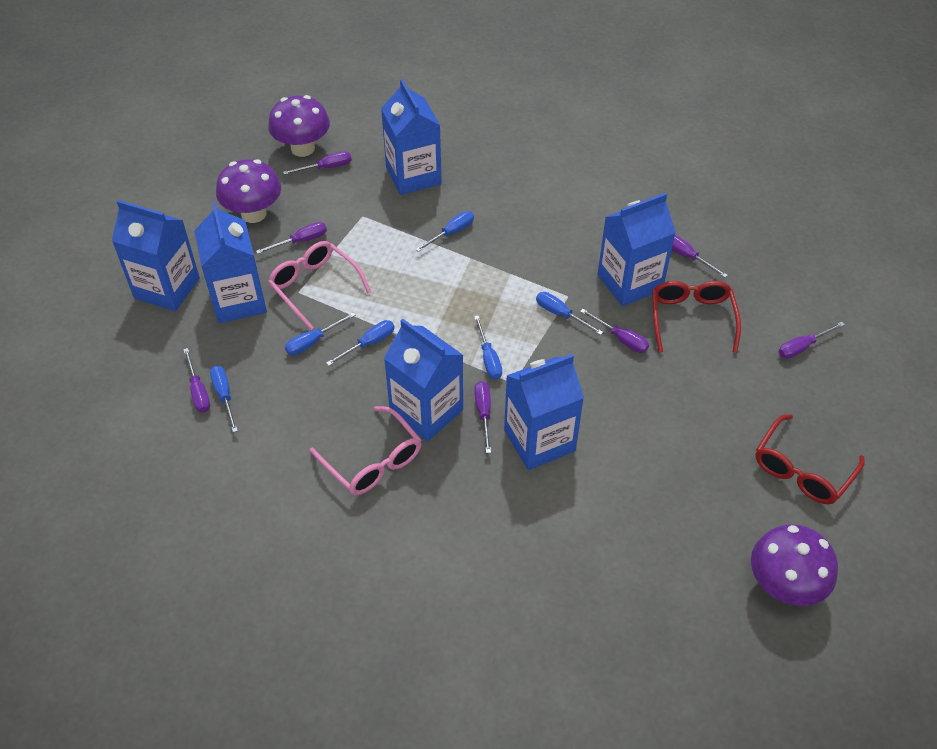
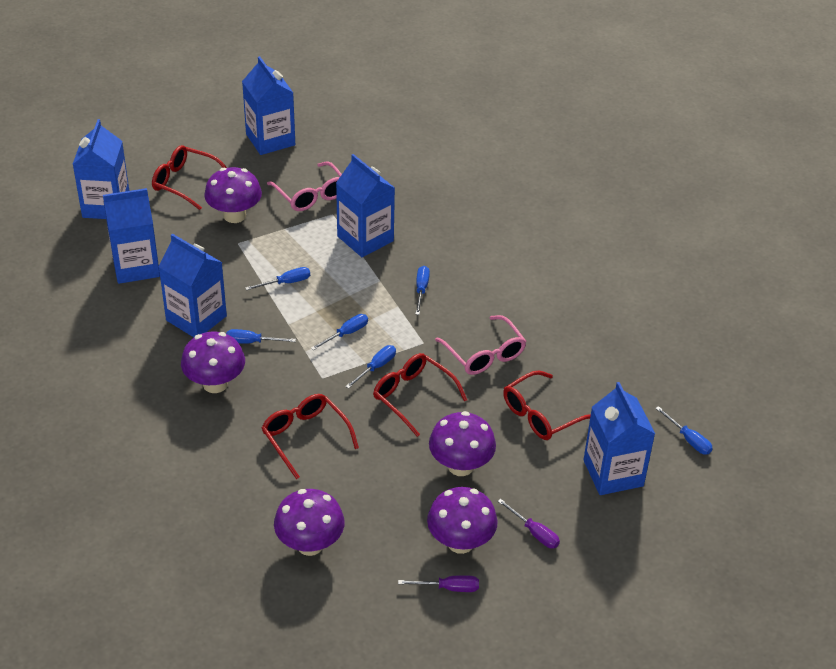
purple mushroom: 3 -> 5
purple screwdriver: 7 -> 2
red glasses: 2 -> 4

